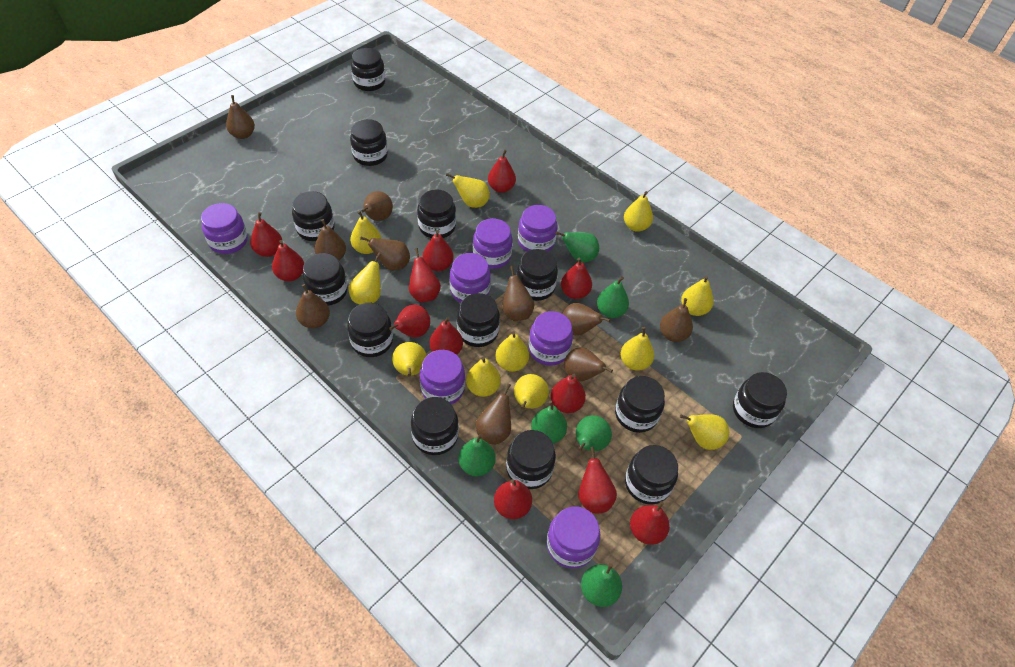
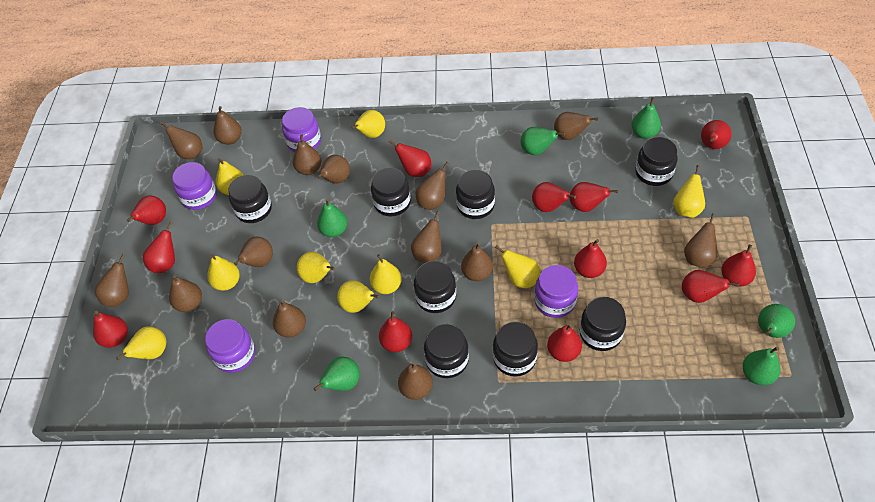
black jar: 13 -> 8
brown pear: 10 -> 14
purple jar: 7 -> 4
yellow pear: 11 -> 9

